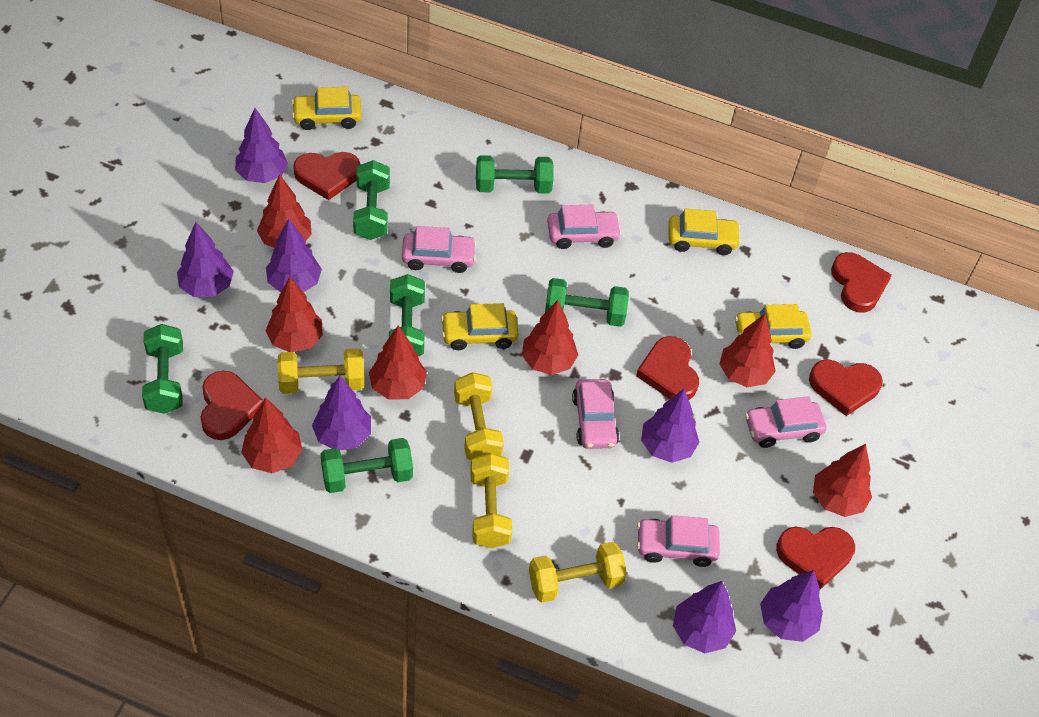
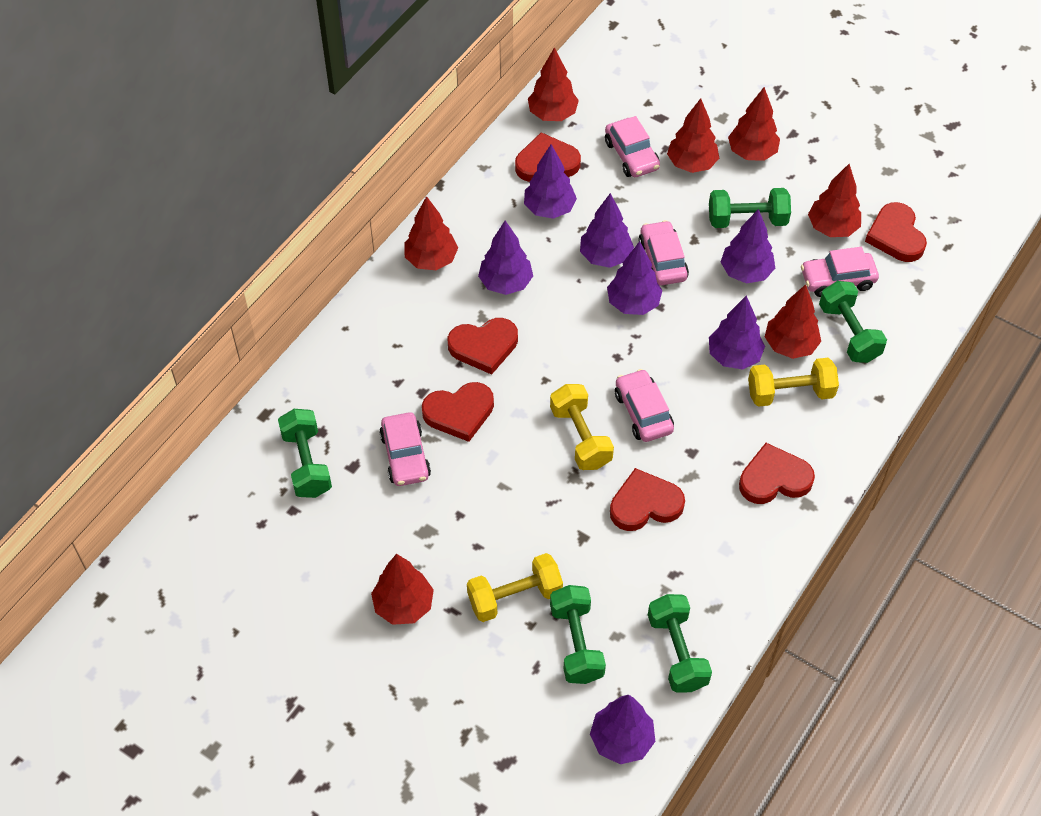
green dumbbell: 6 -> 5
yellow car: 4 -> 0
yellow dumbbell: 4 -> 3

